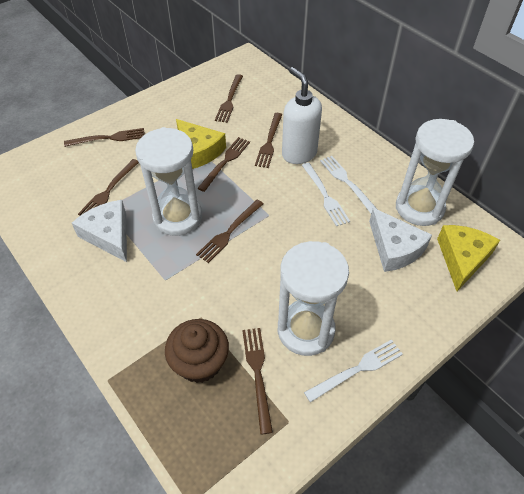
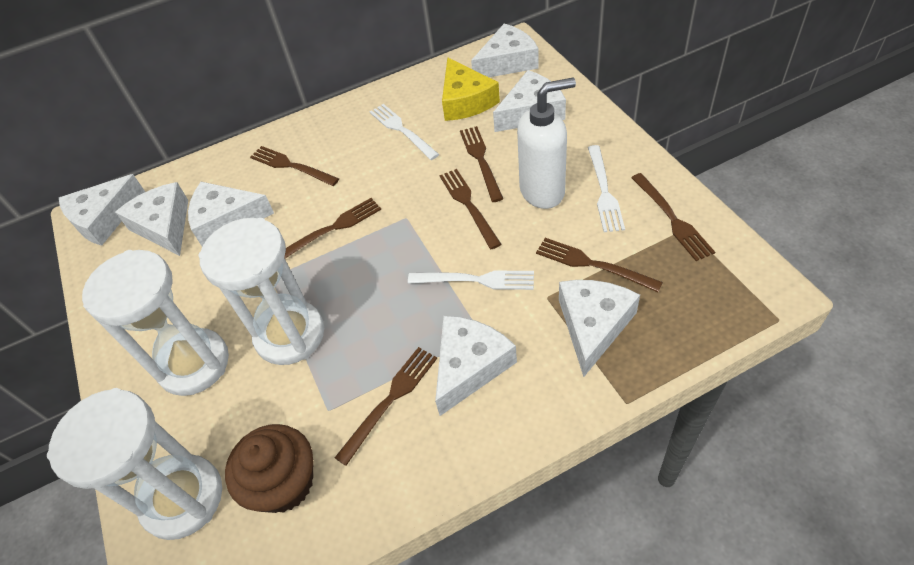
white cheese: 2 -> 7
yellow cheese: 2 -> 1

